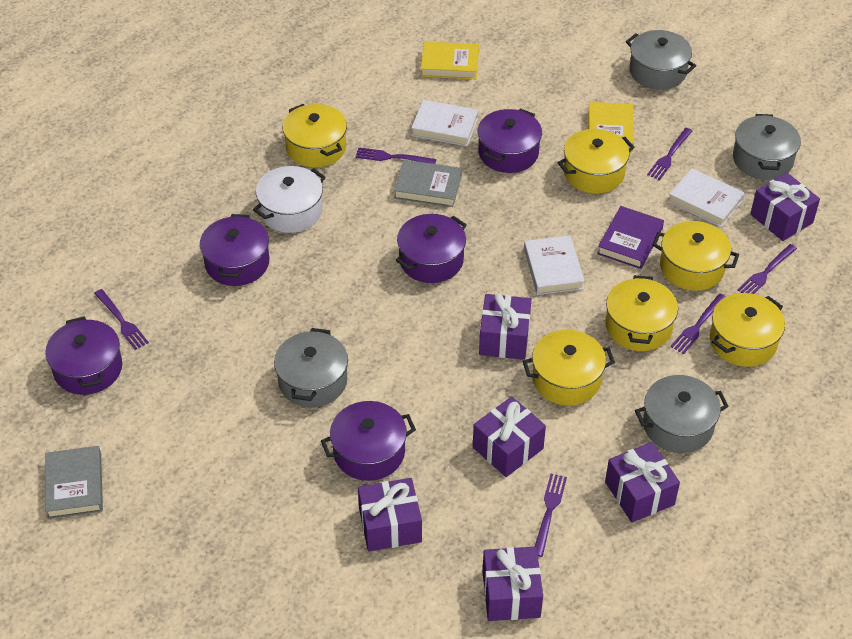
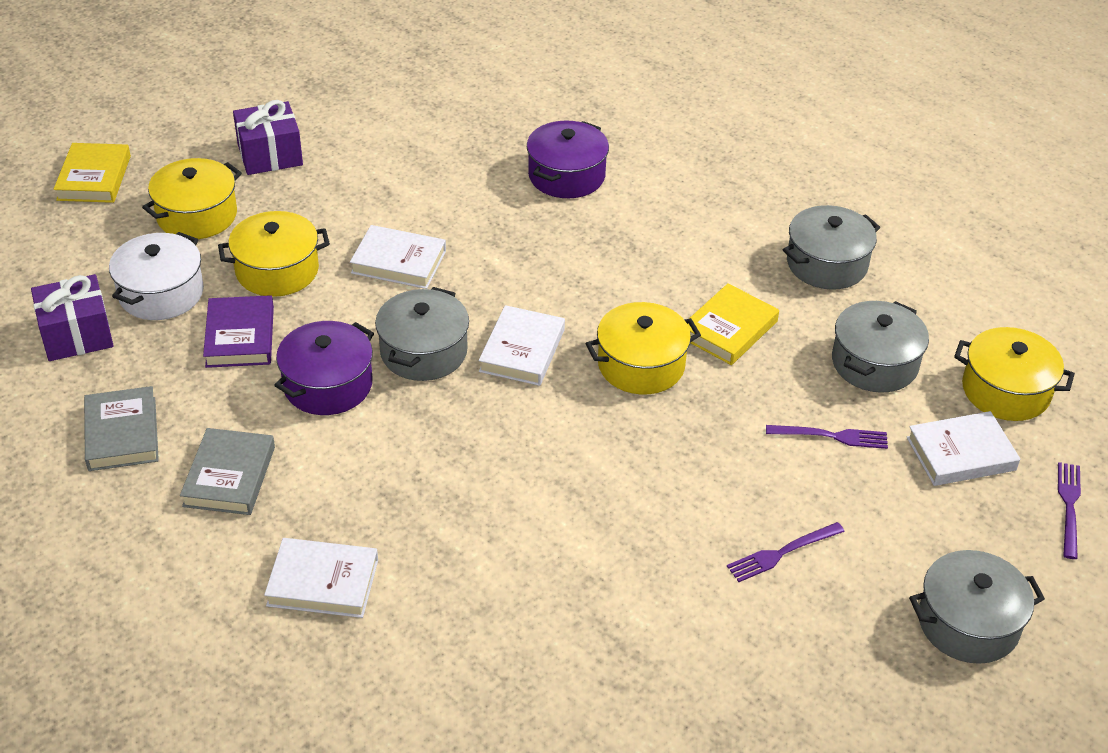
purple fork: 6 -> 3
purple gift: 6 -> 2
purple pot: 5 -> 2
white book: 3 -> 4
yellow pot: 6 -> 4

